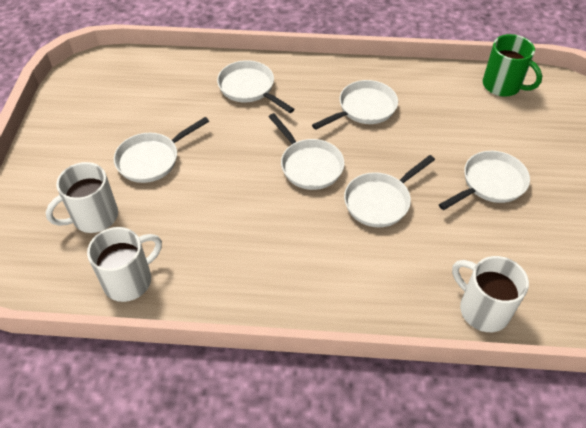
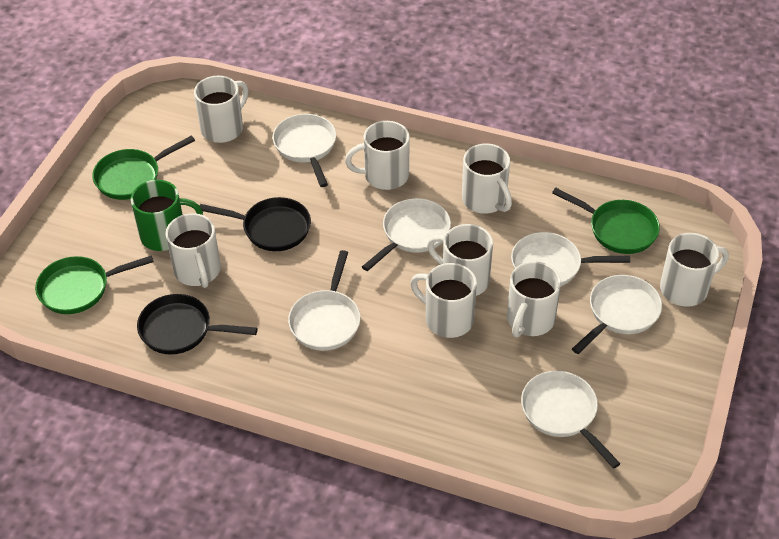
black pan: 0 -> 2
green pan: 0 -> 3
white mug: 3 -> 8

